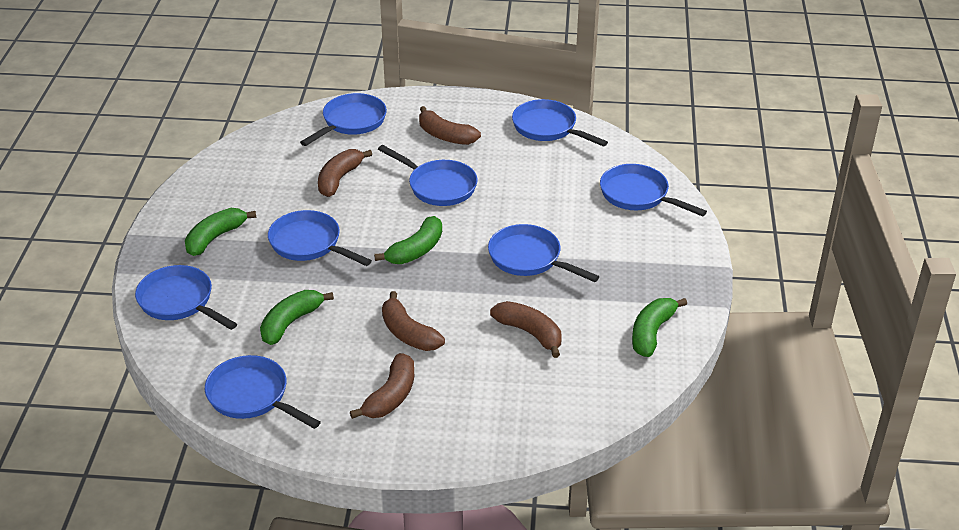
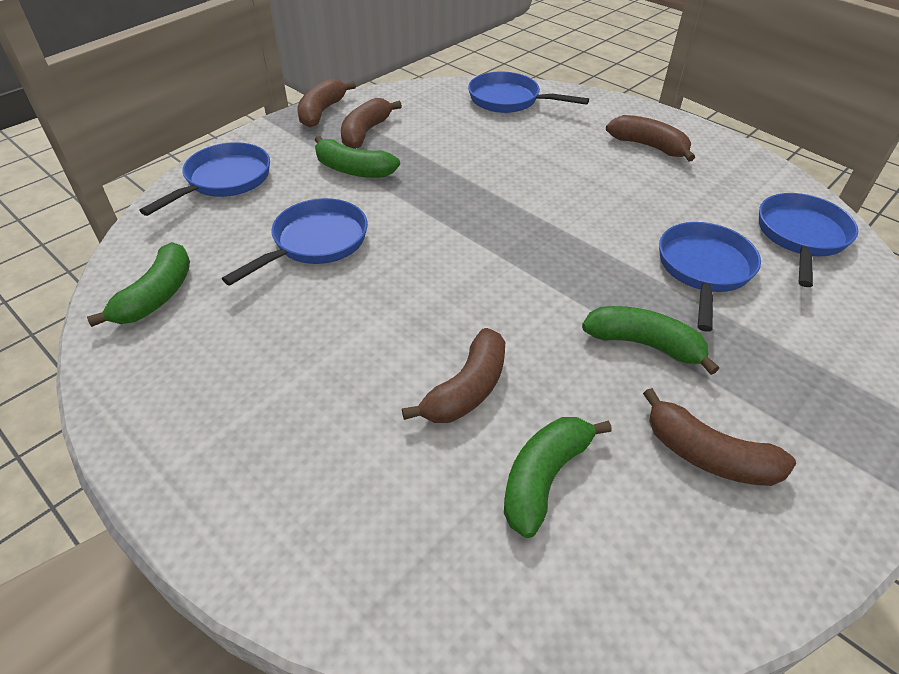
blue pan: 8 -> 5

